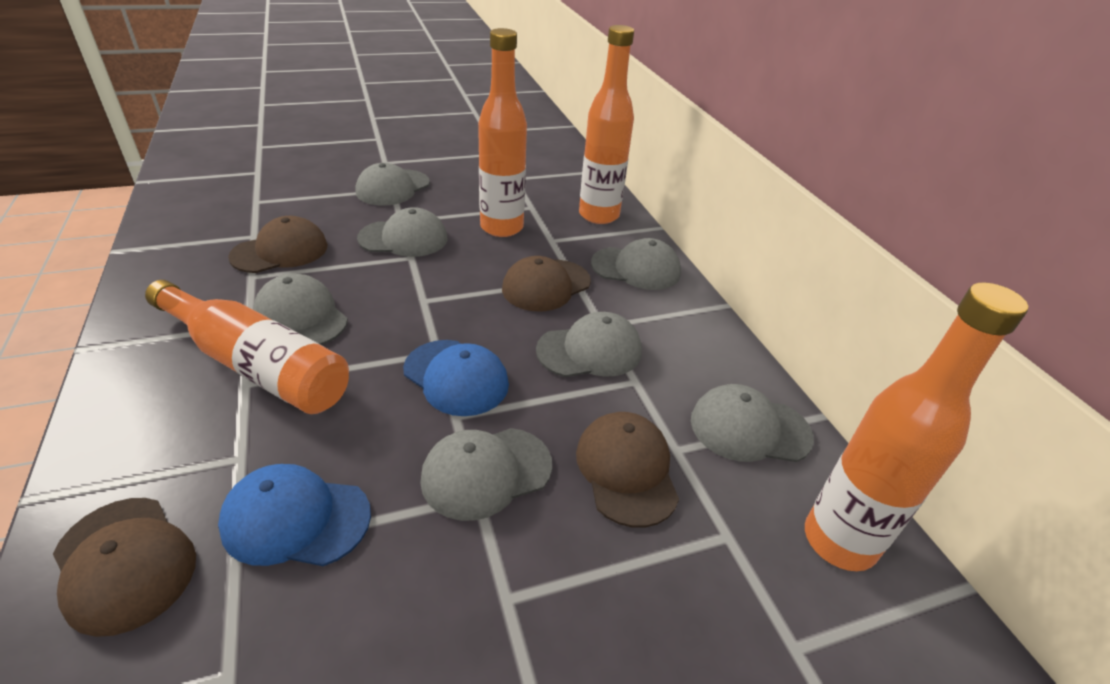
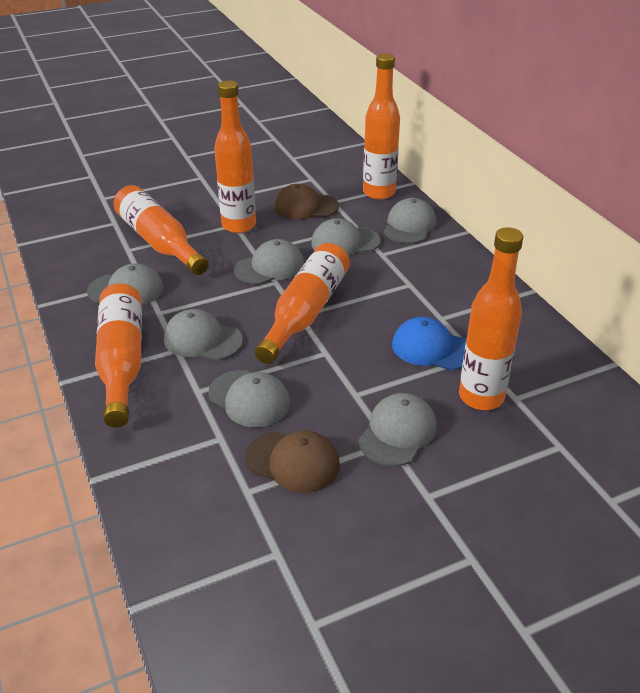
blue cap: 2 -> 1
brown cap: 4 -> 2
orange bottle: 4 -> 6

